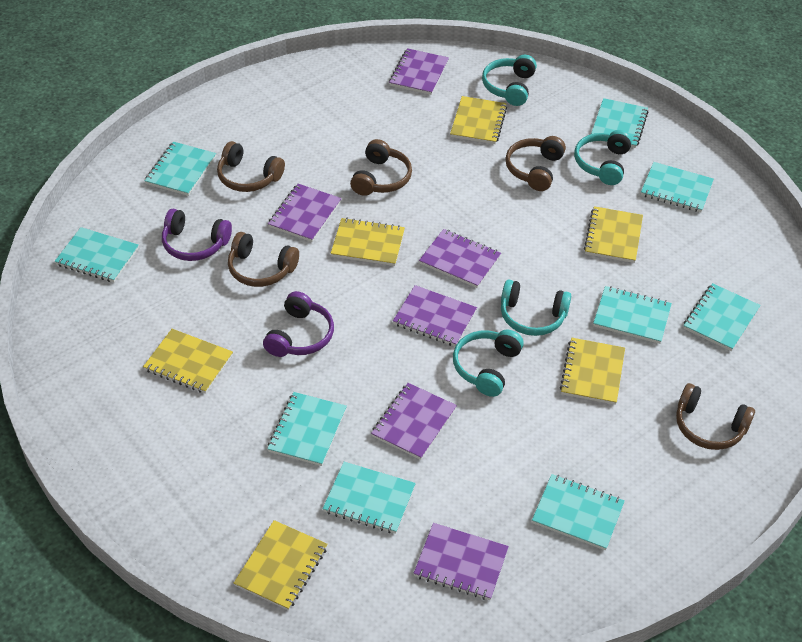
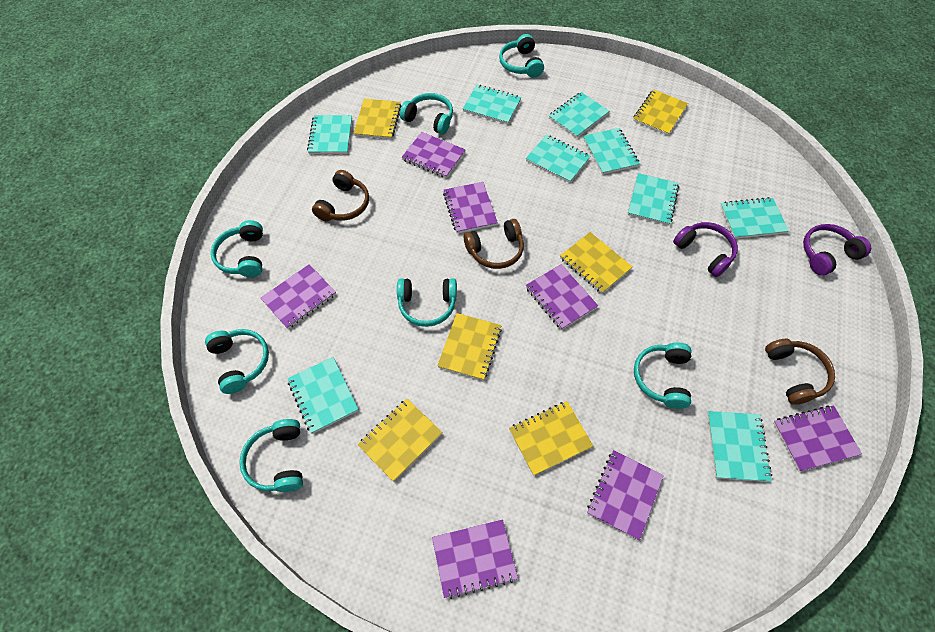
brown headphones: 5 -> 3
purple notebook: 6 -> 7
turquoise headphones: 4 -> 7

